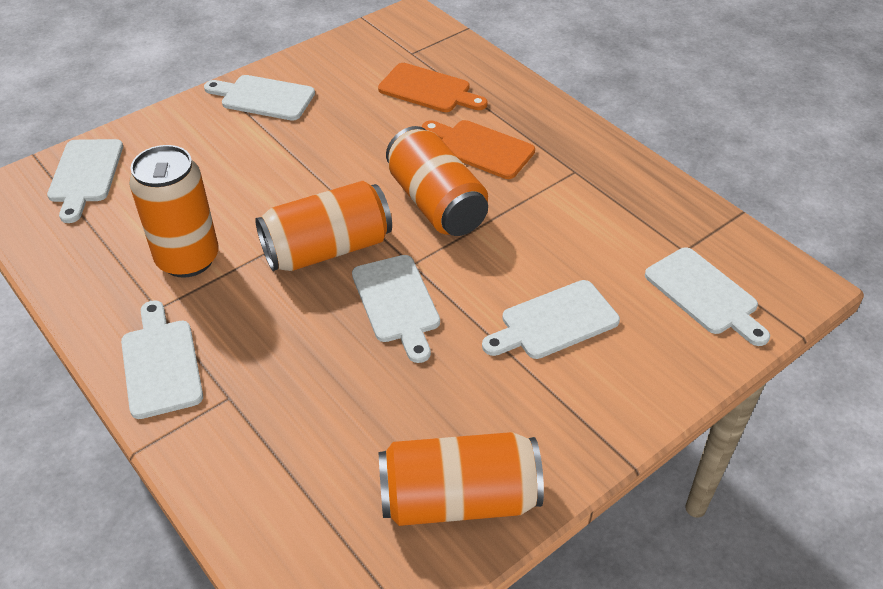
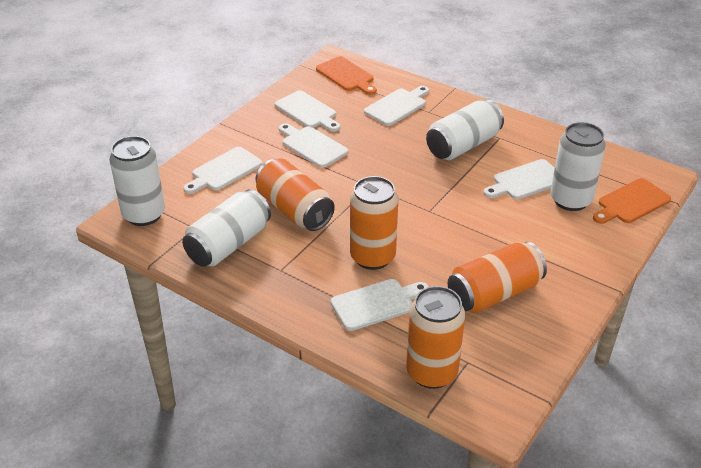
white can: 0 -> 4

